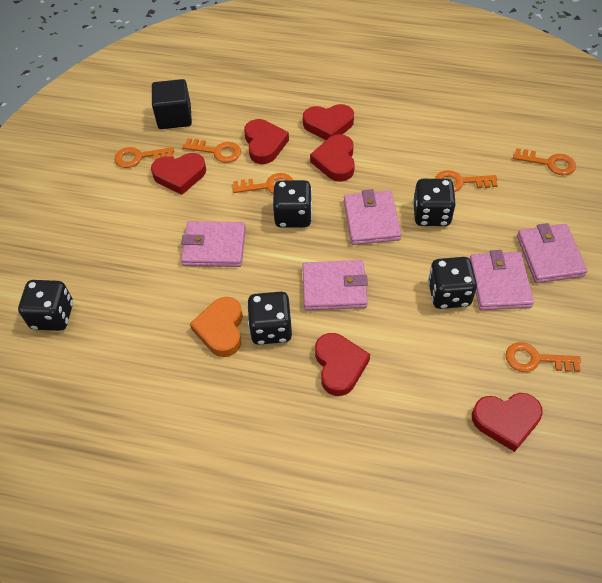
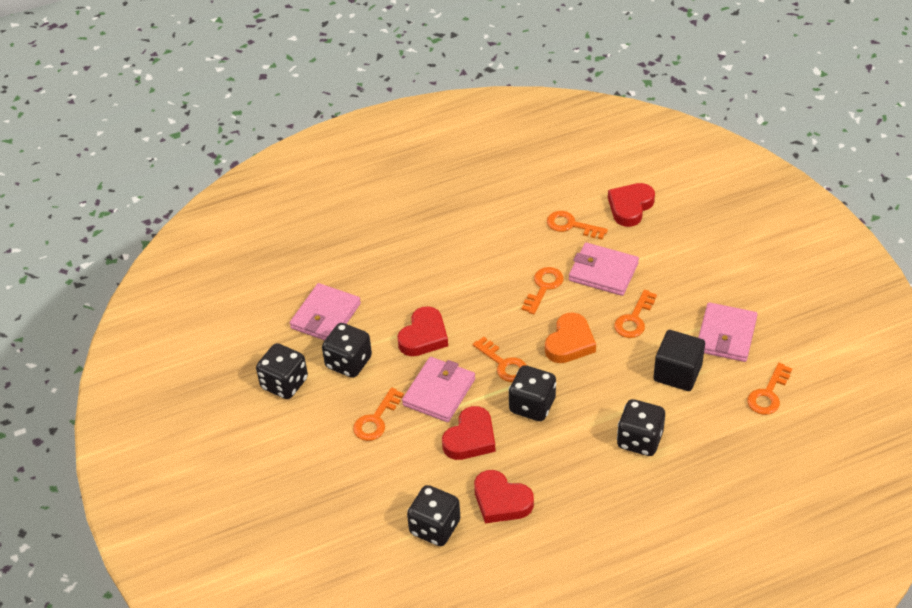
pink wallet: 5 -> 4
red heart: 6 -> 4

